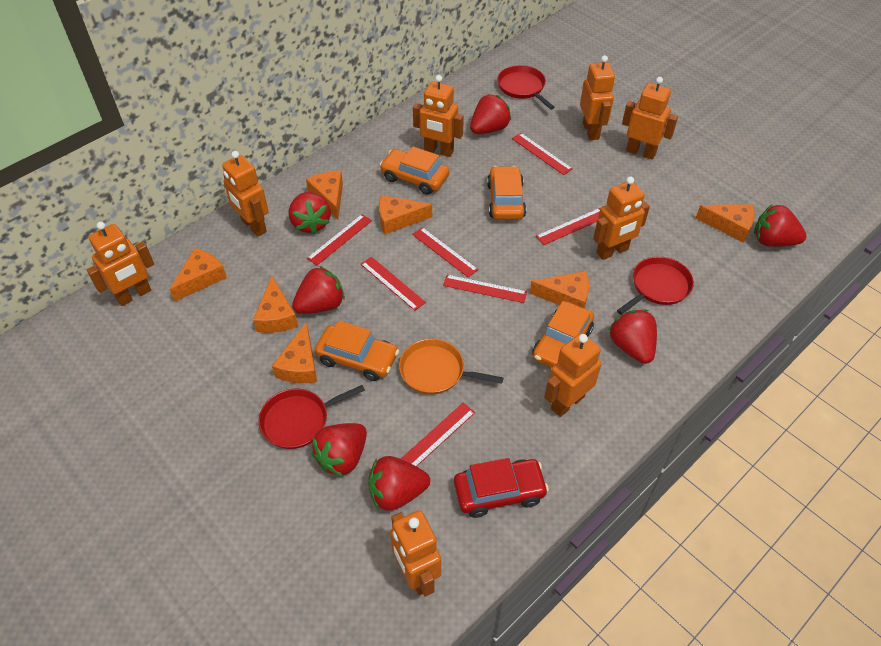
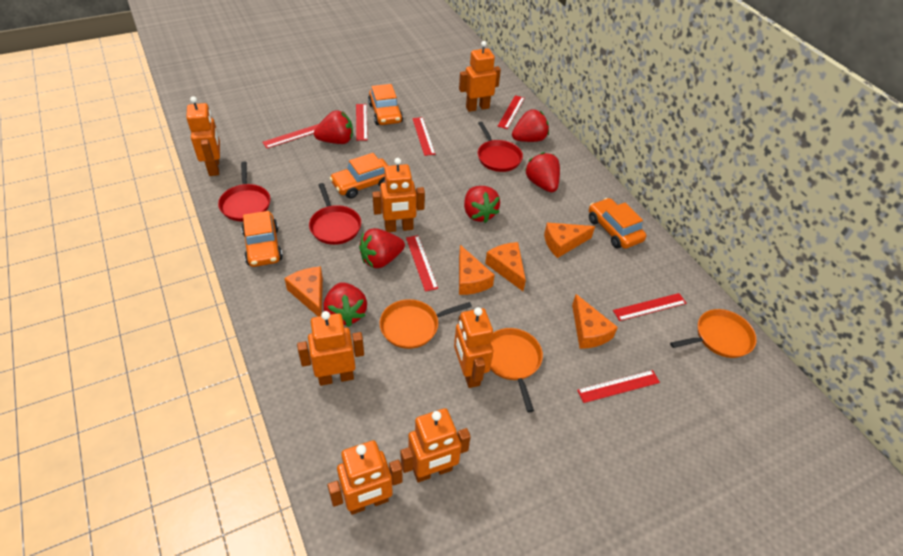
orange cheese: 7 -> 5
orange pan: 1 -> 3
orange robot: 8 -> 7
red car: 1 -> 0
red strawberry: 7 -> 6

